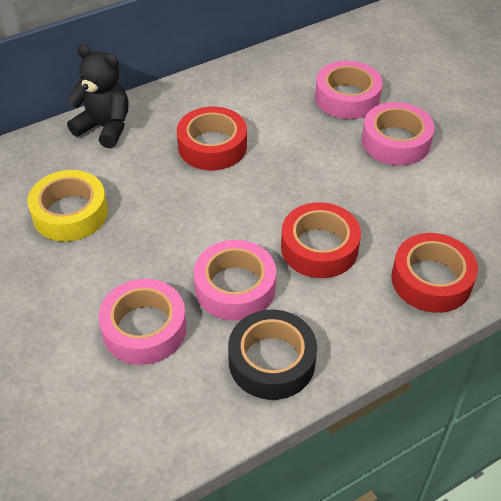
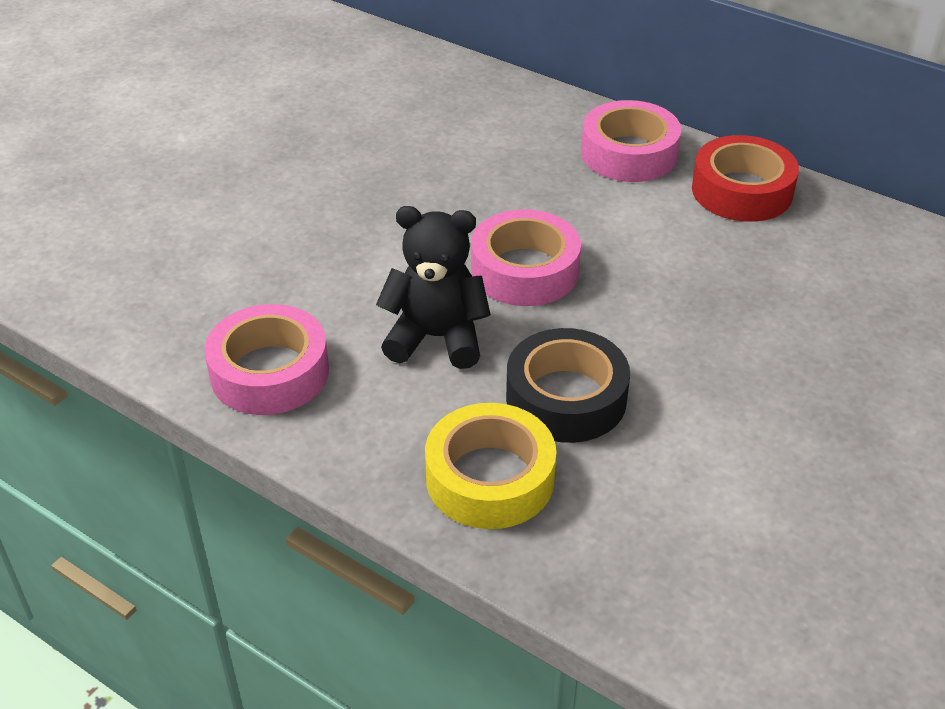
pink tape: 4 -> 3
red tape: 3 -> 1

